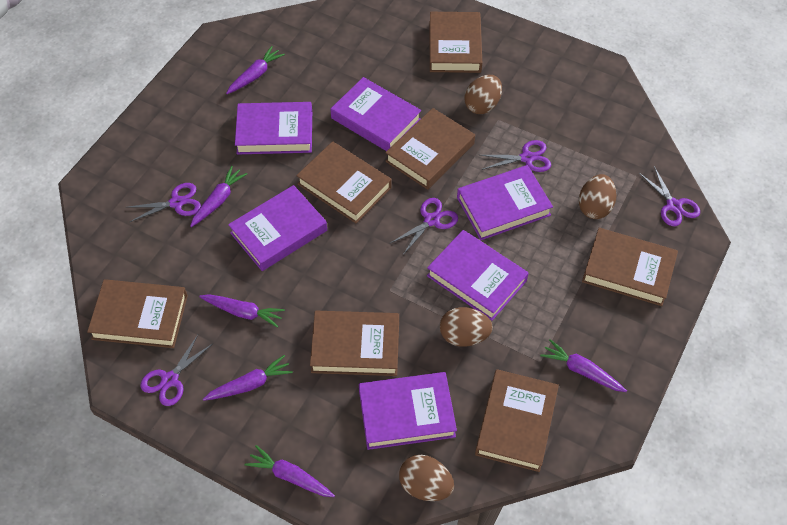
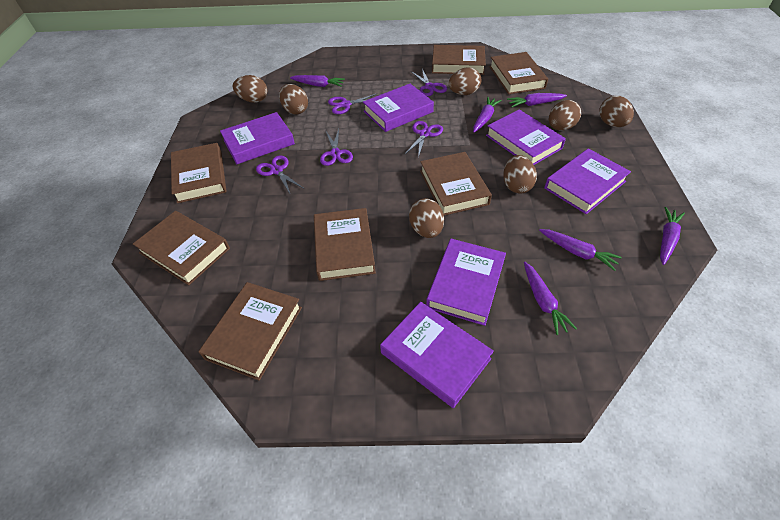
brown egg: 4 -> 7

